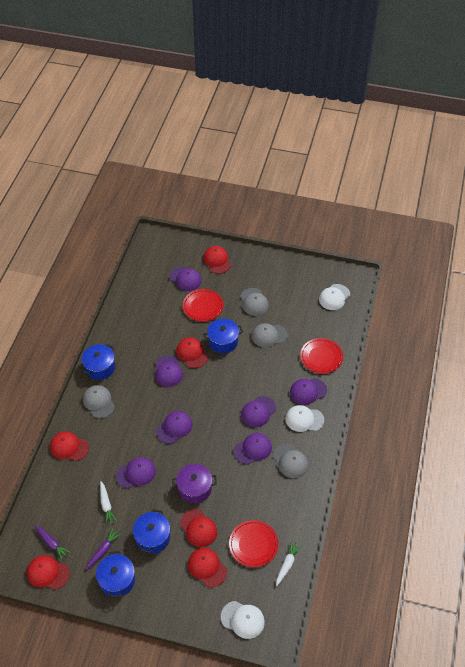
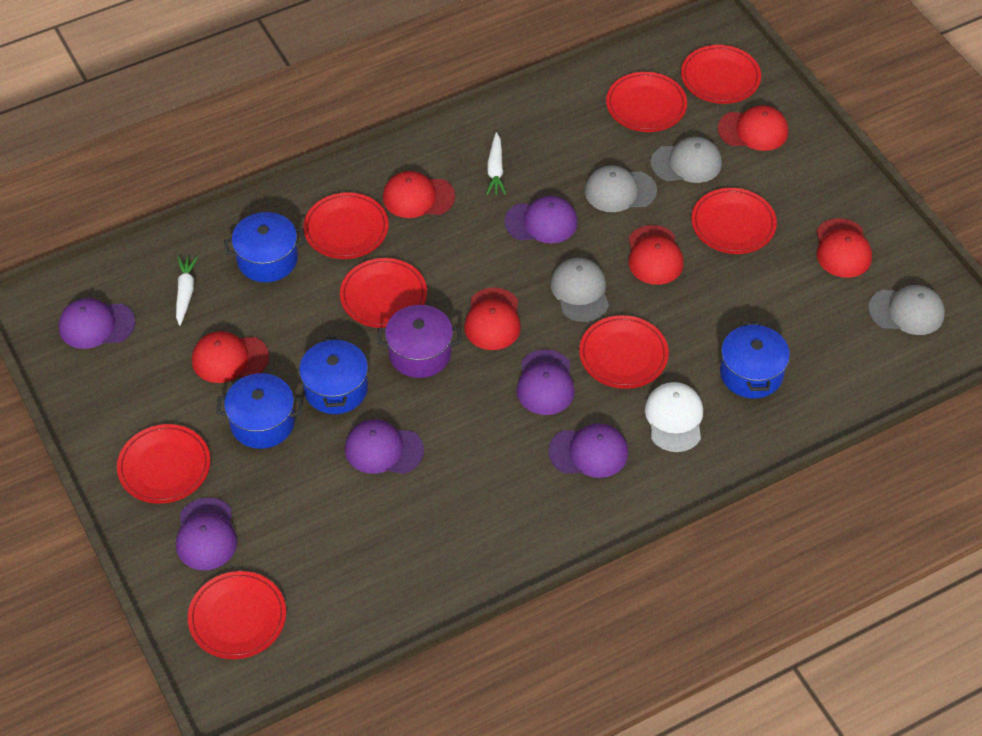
purple cap: 7 -> 6
purple carrot: 2 -> 0
red plate: 3 -> 8
white cap: 3 -> 1

